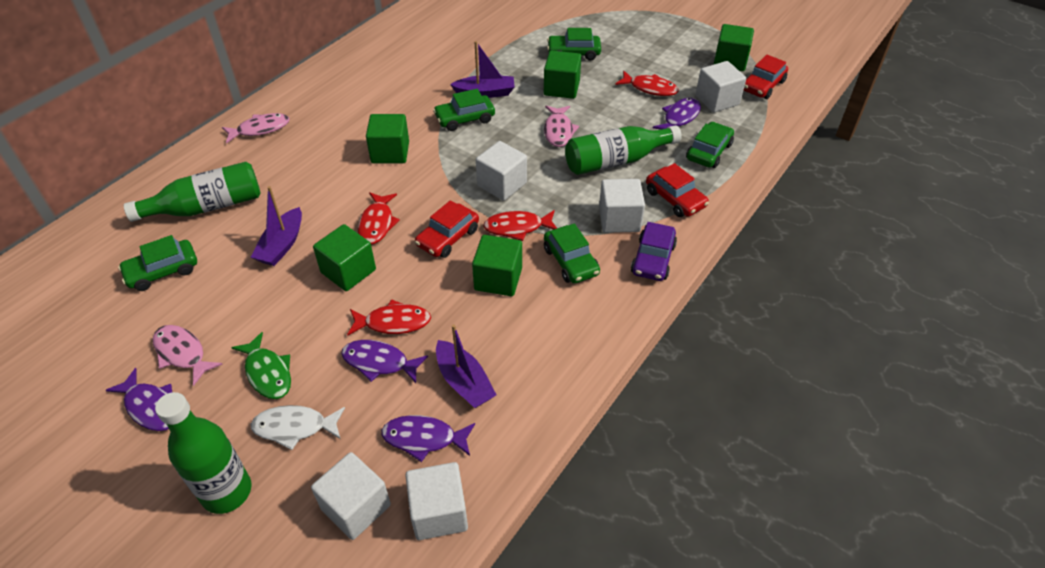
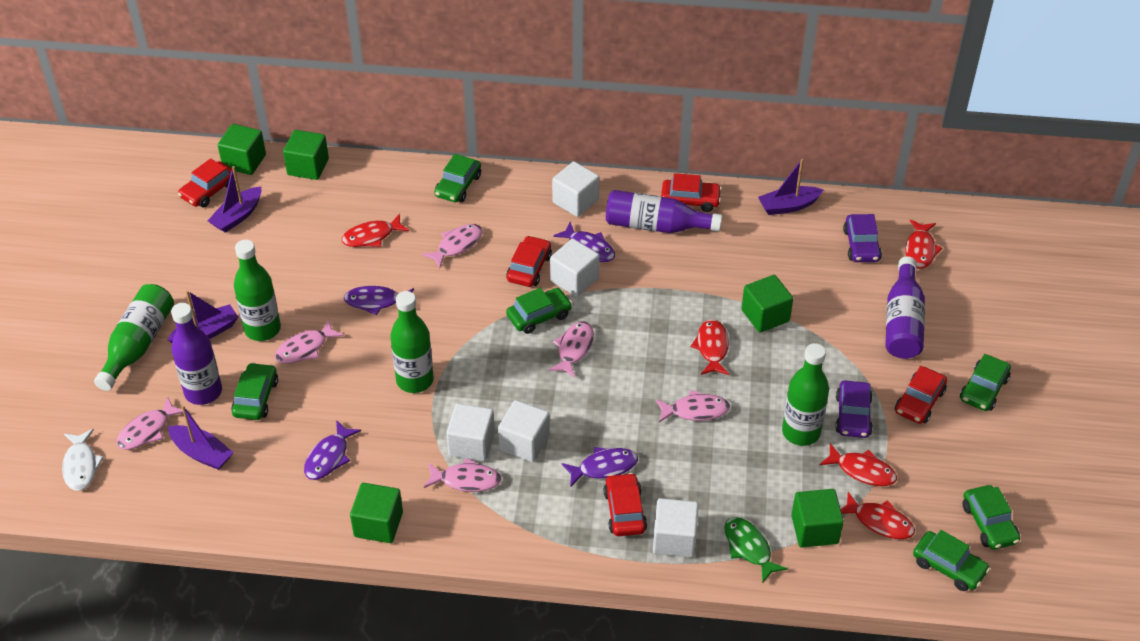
green bottle: 3 -> 4
green car: 5 -> 6
pink fish: 3 -> 6
purple boat: 3 -> 4
purple bottle: 0 -> 3
purple car: 1 -> 2
red car: 3 -> 5
red fish: 4 -> 5

